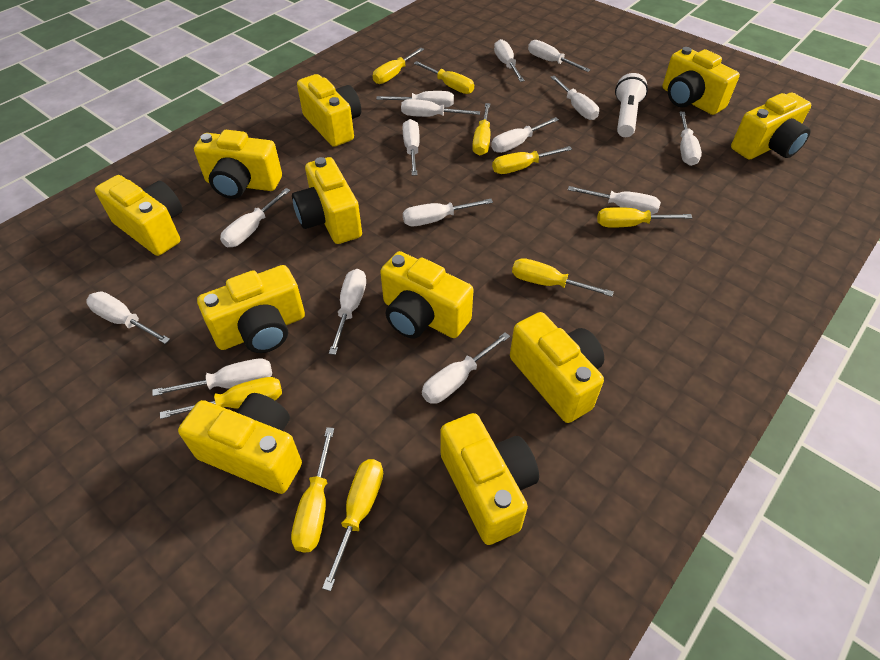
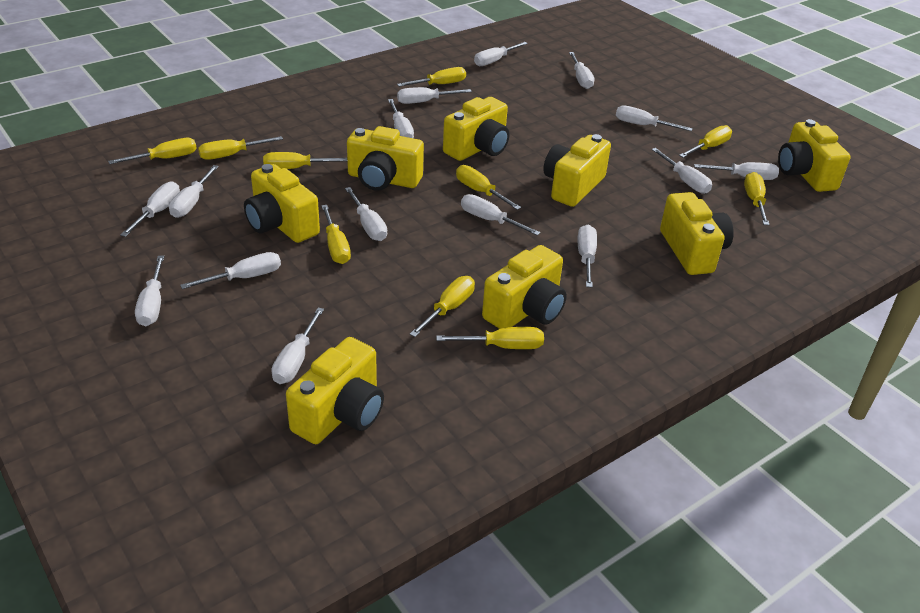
white flashlight: 1 -> 0
yellow camera: 11 -> 8
yellow screwdriver: 9 -> 10

